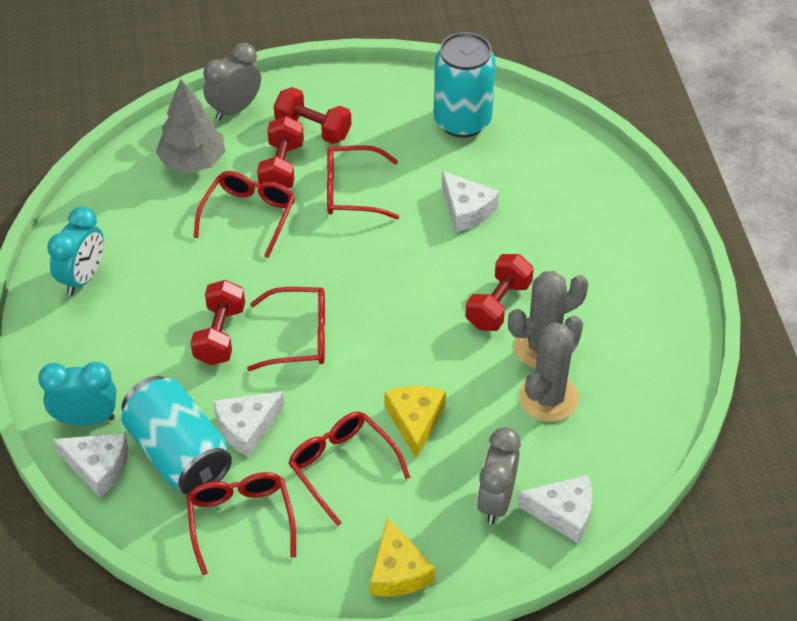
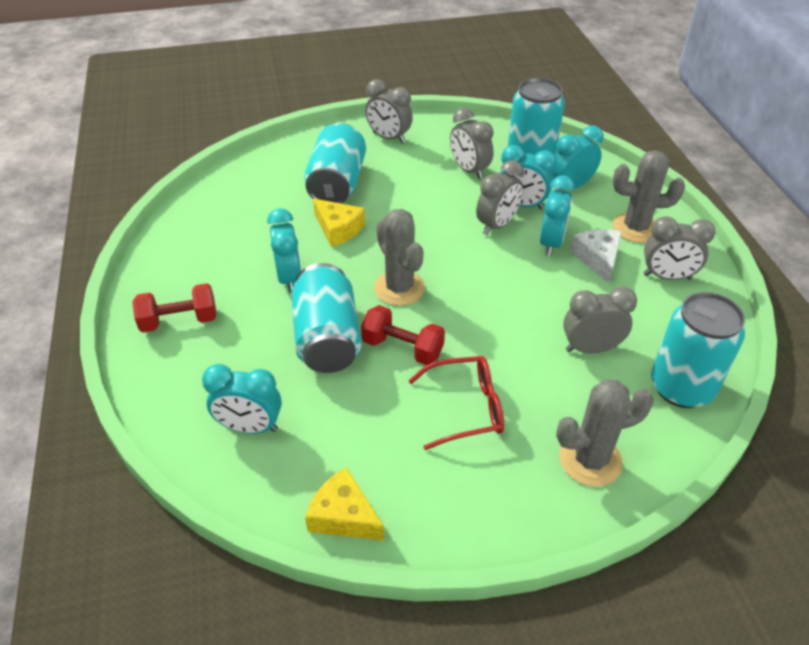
grey cactus: 2 -> 3
grey clock: 2 -> 5
grey tree: 1 -> 0
red dumbbell: 4 -> 2
red glasses: 5 -> 1
turquoise can: 2 -> 4
turquoise clock: 2 -> 5
white cheese: 4 -> 1

